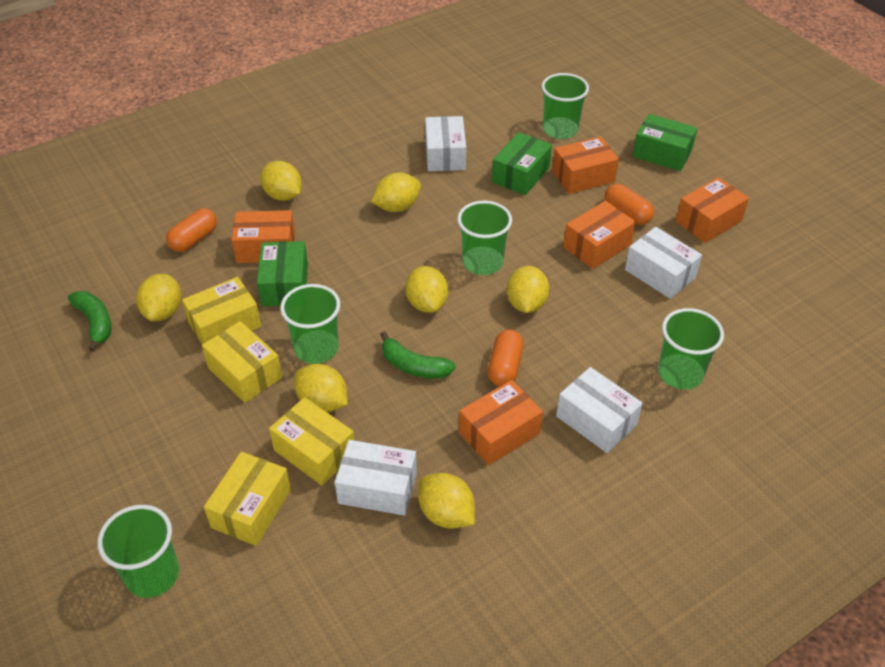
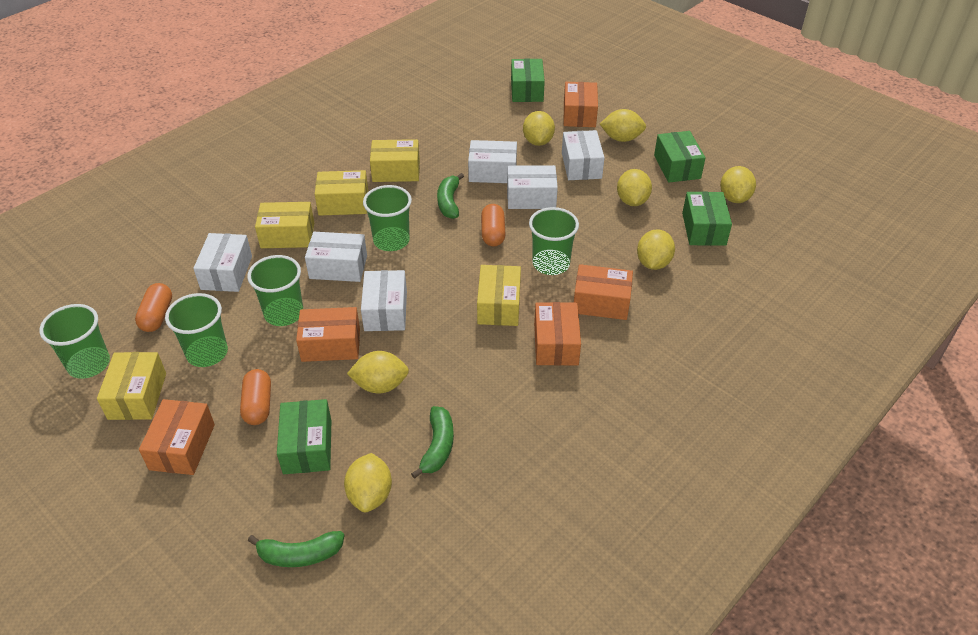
green banana: 2 -> 3
green box: 3 -> 4
white box: 4 -> 6
yellow box: 4 -> 5

